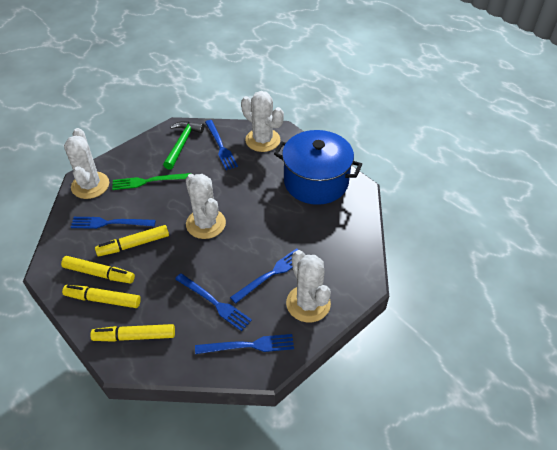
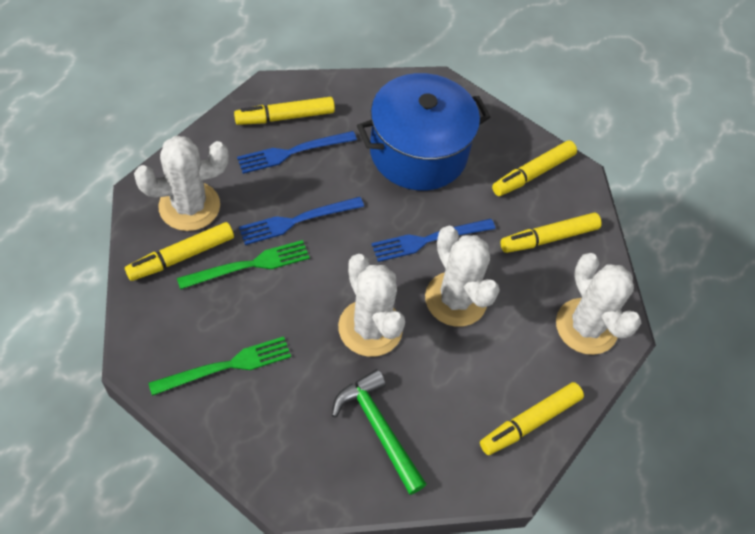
blue fork: 5 -> 3
green fork: 1 -> 2
yellow marker: 4 -> 5

